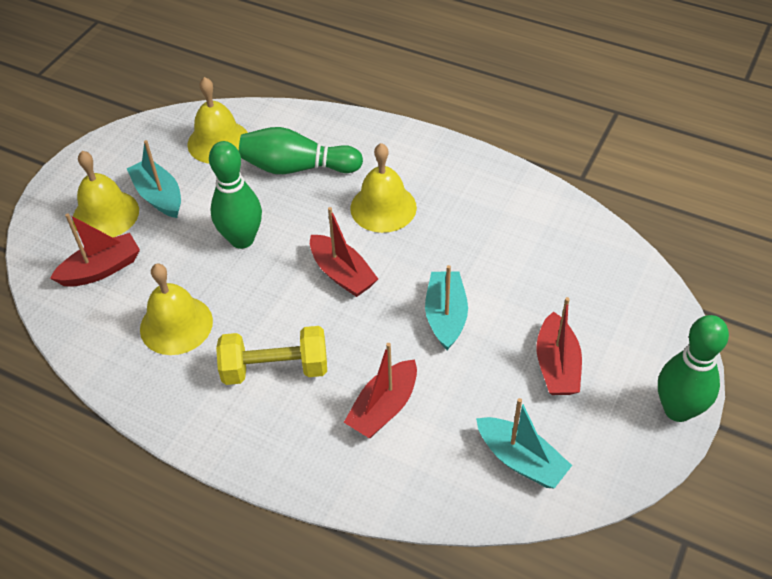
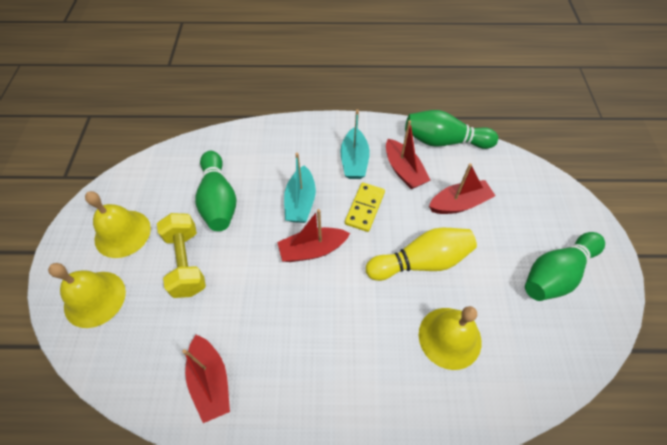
turquoise boat: 3 -> 2
yellow bell: 4 -> 3
yellow bowling pin: 0 -> 1
yellow domino: 0 -> 1

